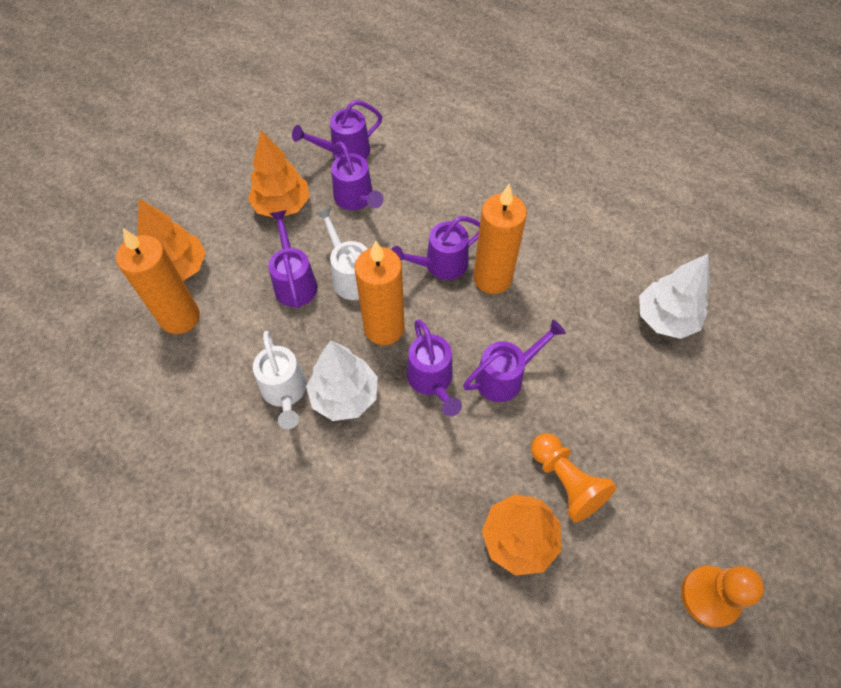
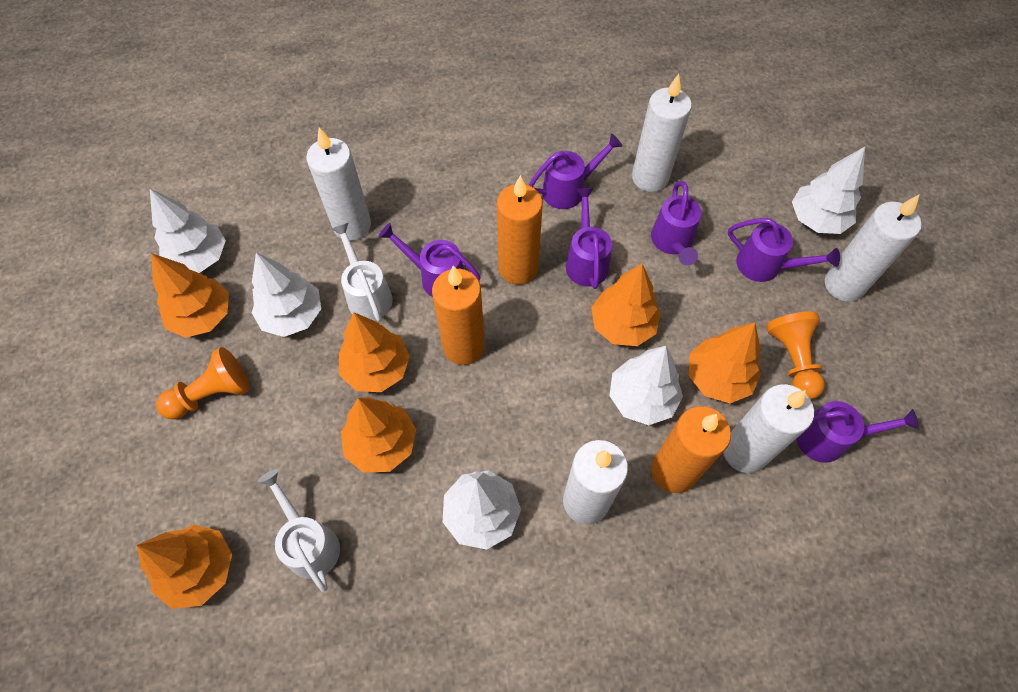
orange tree: 3 -> 6
white candle: 0 -> 5
white tree: 2 -> 5

